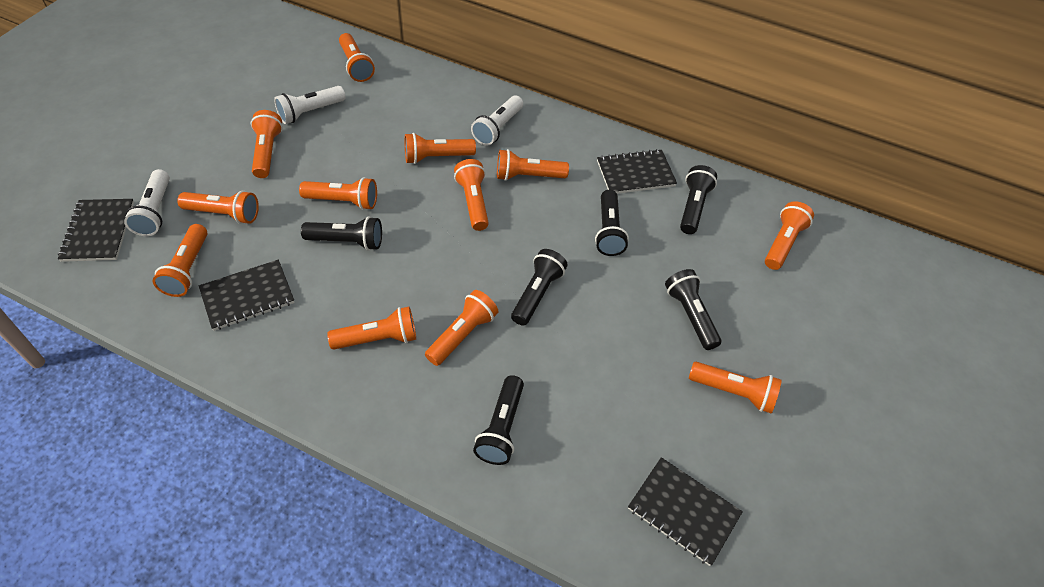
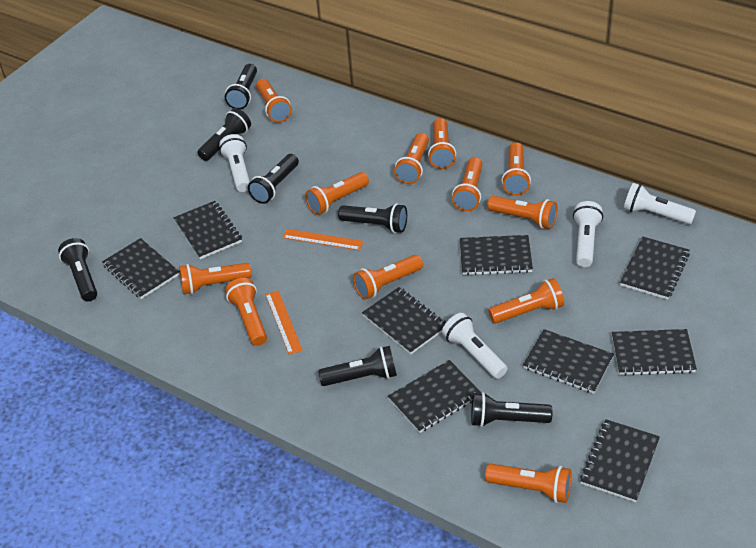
black flashlight: 6 -> 7
black notebook: 4 -> 9
orange ruler: 0 -> 2
white flashlight: 3 -> 4

